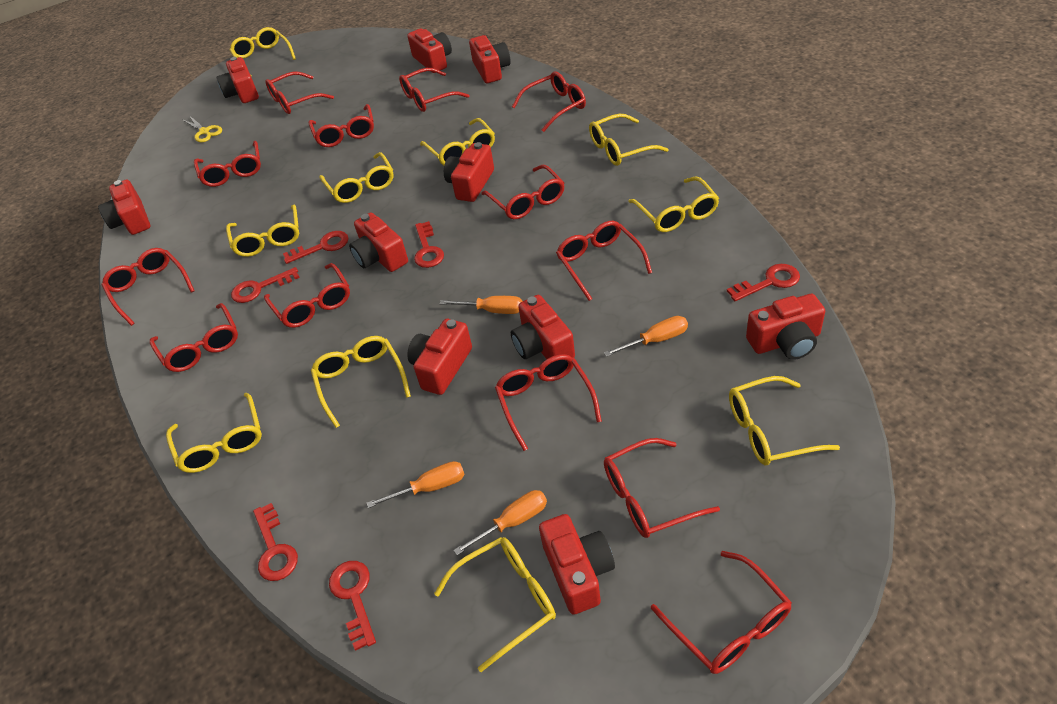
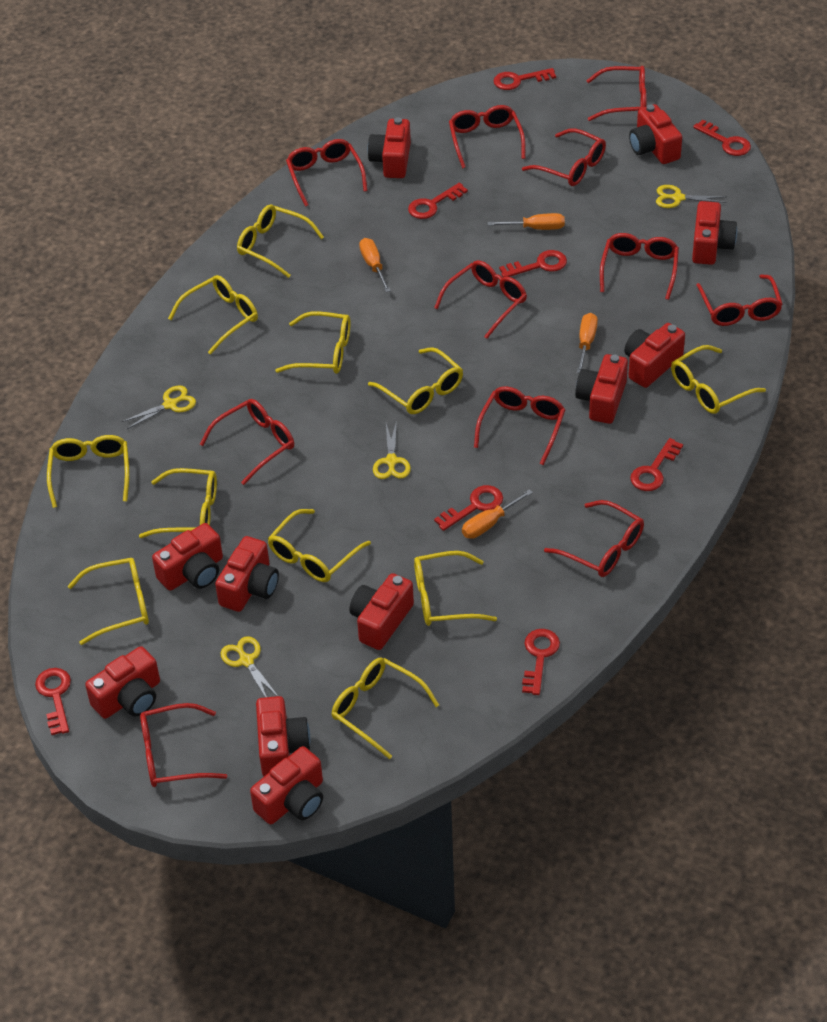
red camera: 10 -> 11
red glasses: 13 -> 11
red key: 6 -> 8
yellow glasses: 10 -> 11
yellow scissors: 1 -> 4

